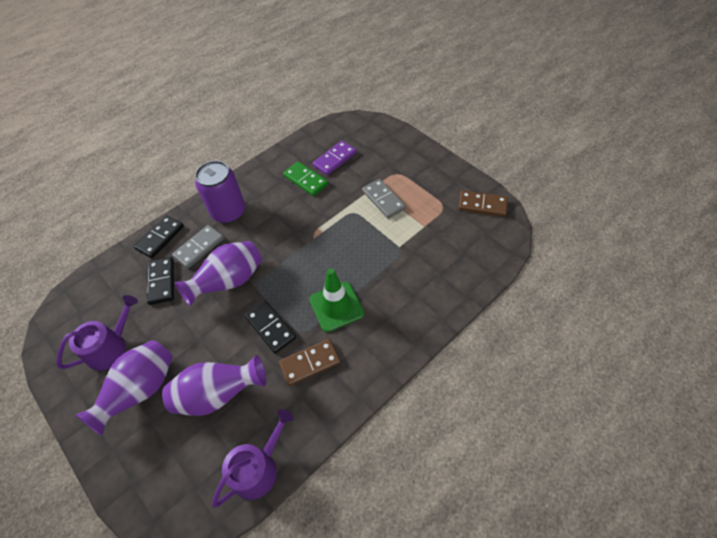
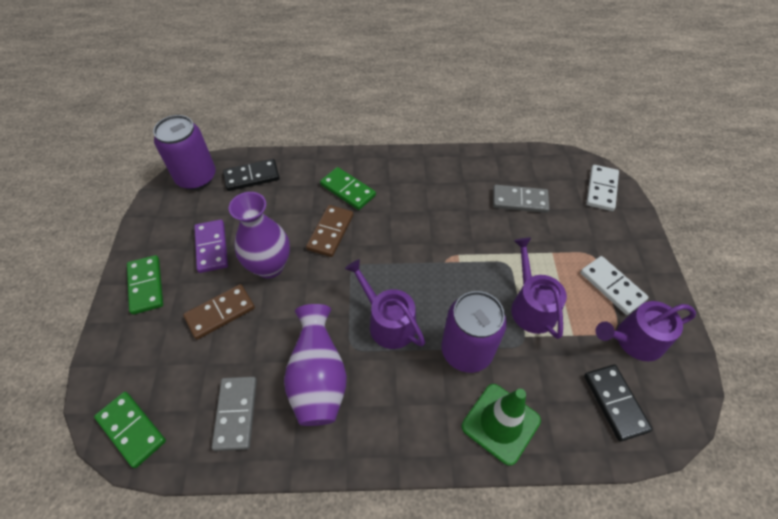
black domino: 3 -> 2
green domino: 1 -> 3
purple can: 1 -> 2
purple vase: 3 -> 2
purple watering can: 2 -> 3
white domino: 0 -> 2

